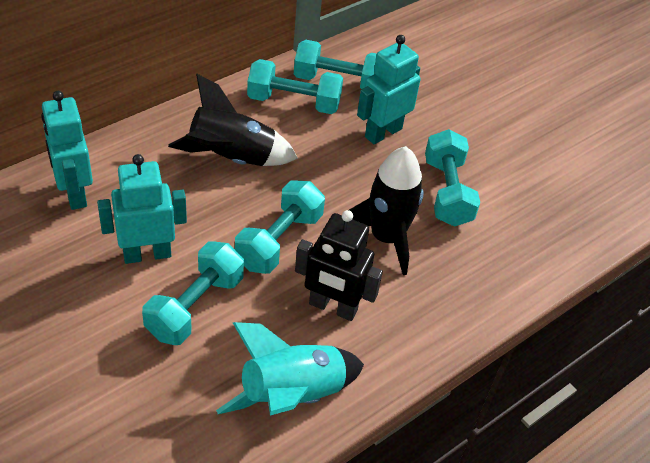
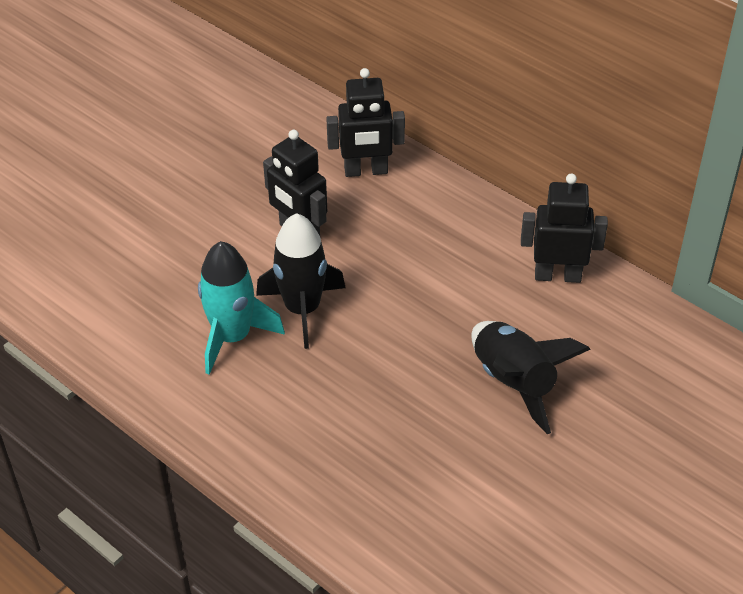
black robot: 1 -> 3
turquoise dumbbell: 5 -> 0
turquoise robot: 3 -> 0

